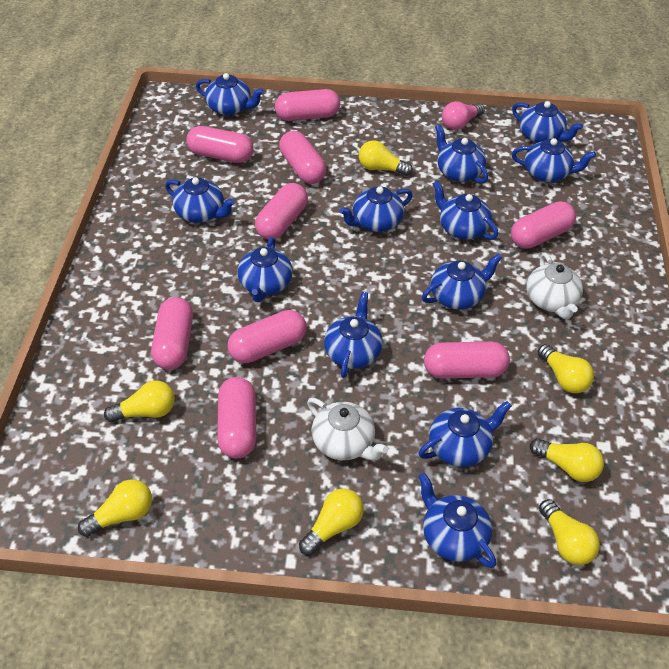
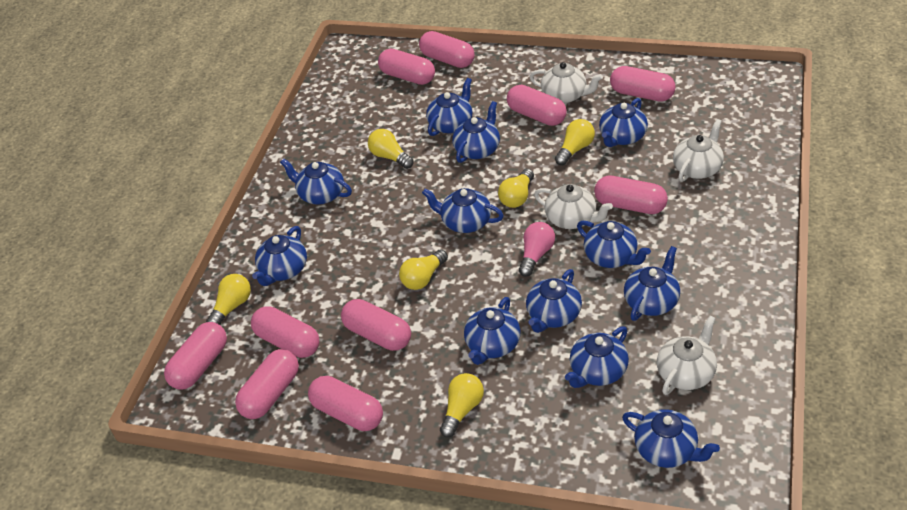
pink capsule: 9 -> 10
white teapot: 2 -> 4
yellow light bulb: 7 -> 6

